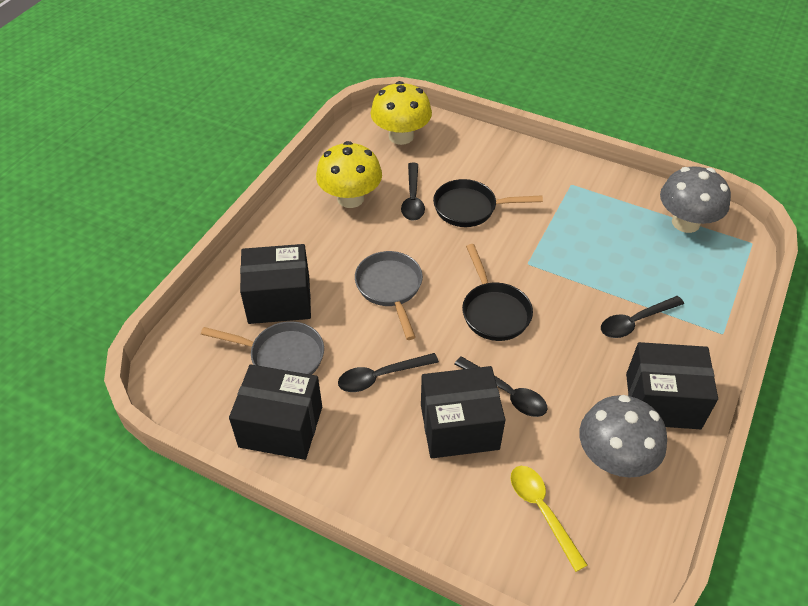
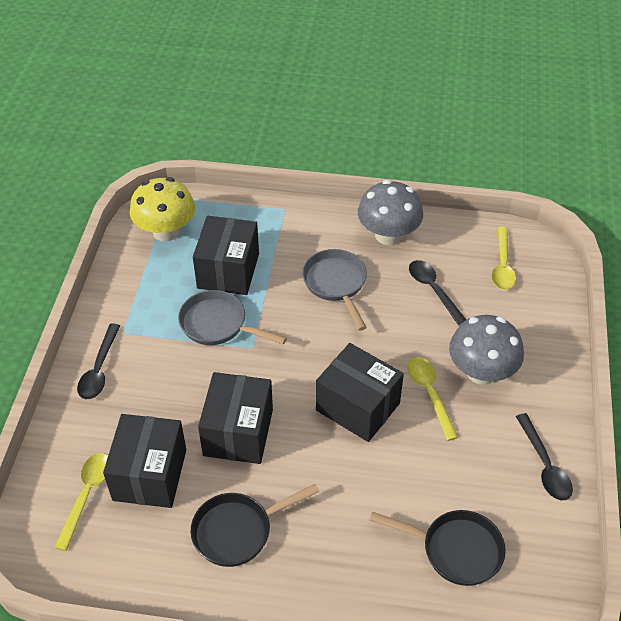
black spoon: 4 -> 3
yellow mushroom: 2 -> 1
yellow spoon: 1 -> 3

